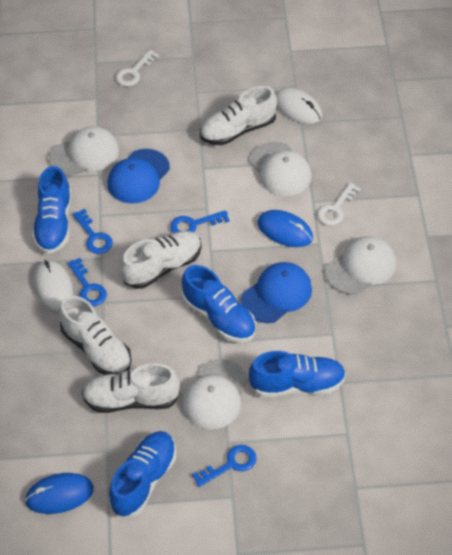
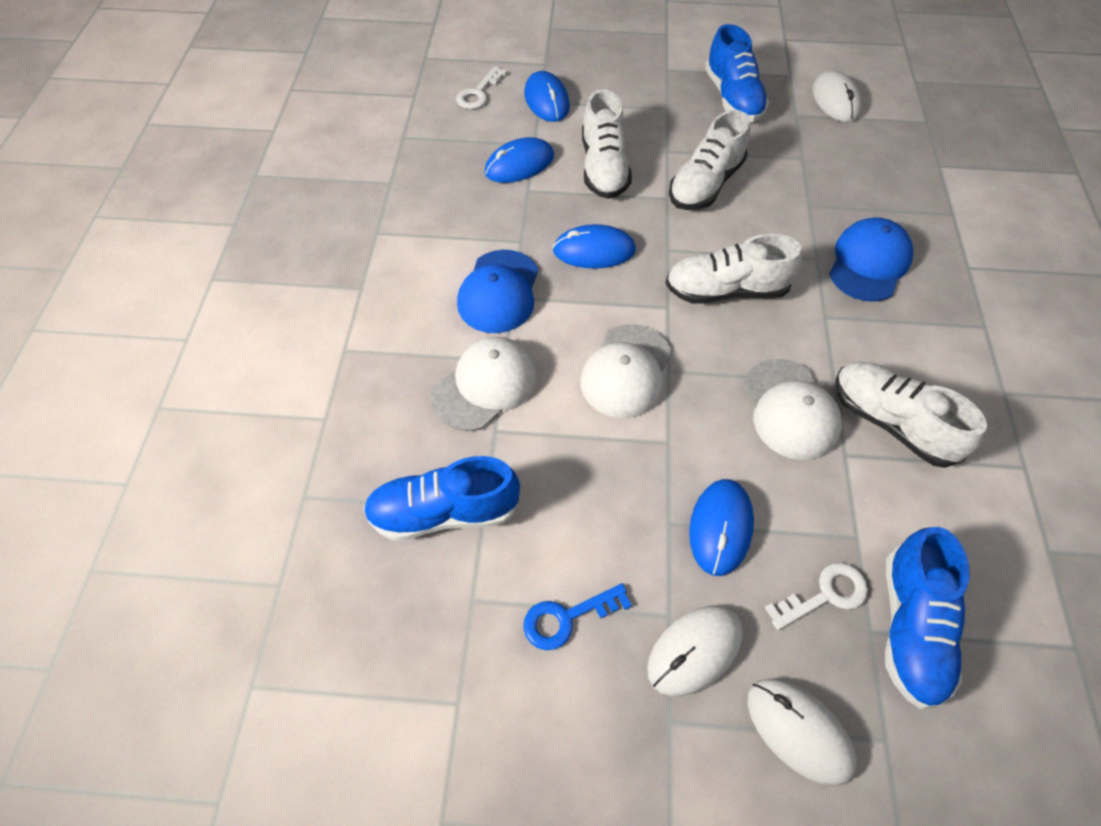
blue key: 4 -> 1
blue mouse: 2 -> 4
blue shoe: 4 -> 3
white cap: 4 -> 3
white mouse: 2 -> 3

